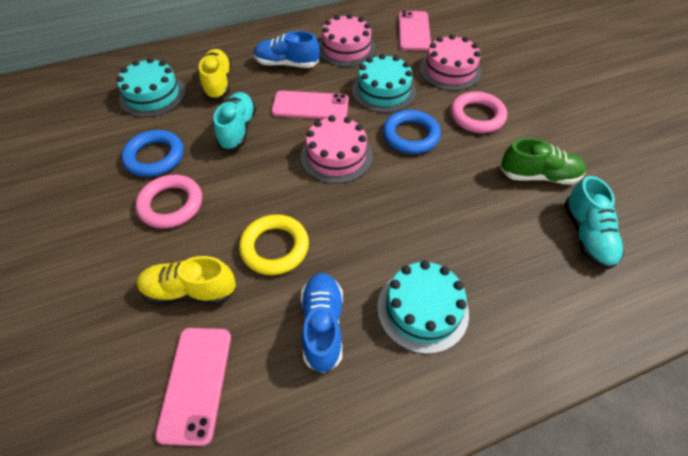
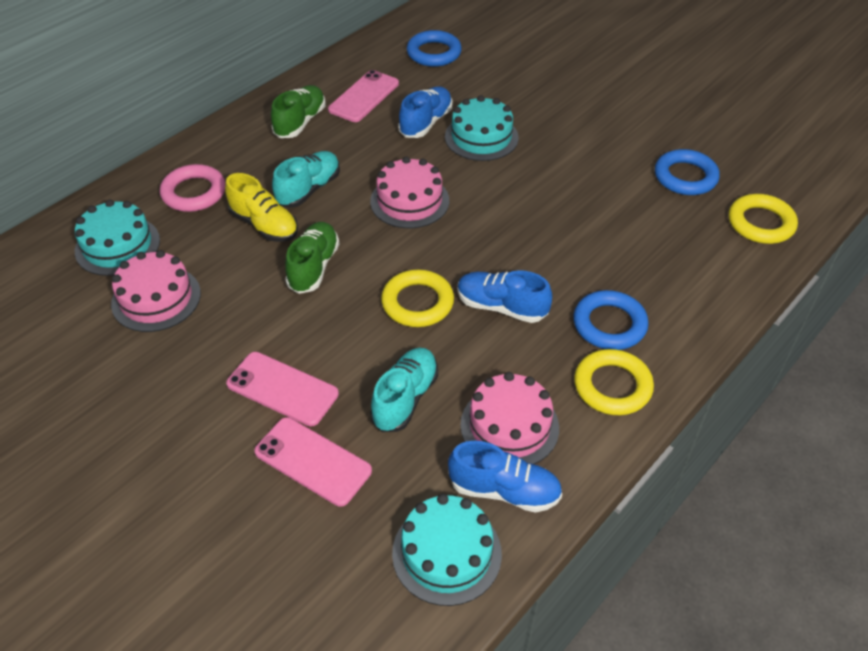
blue ring: 2 -> 3
blue shoe: 2 -> 3
green shoe: 1 -> 2
pink ring: 2 -> 1
yellow ring: 1 -> 3
yellow shoe: 2 -> 1

